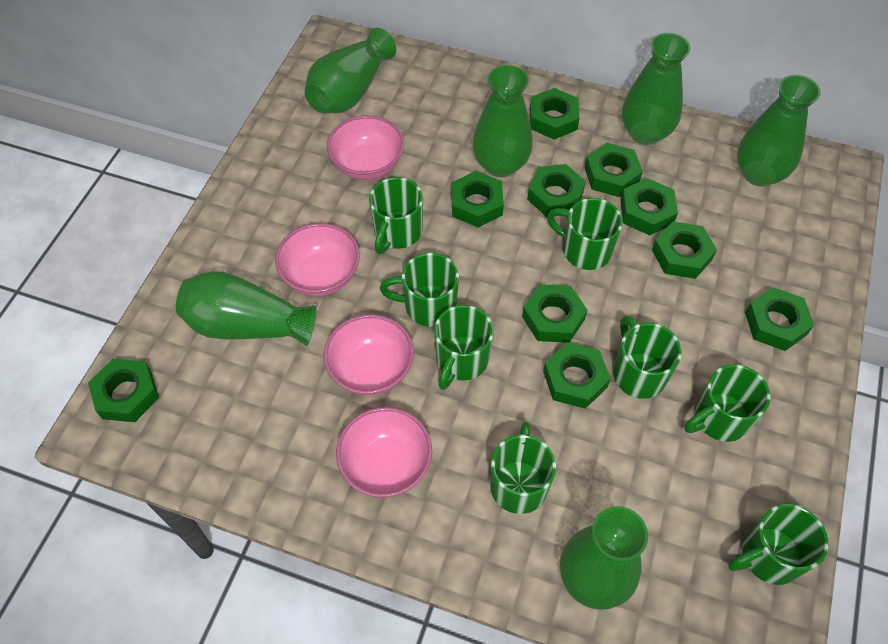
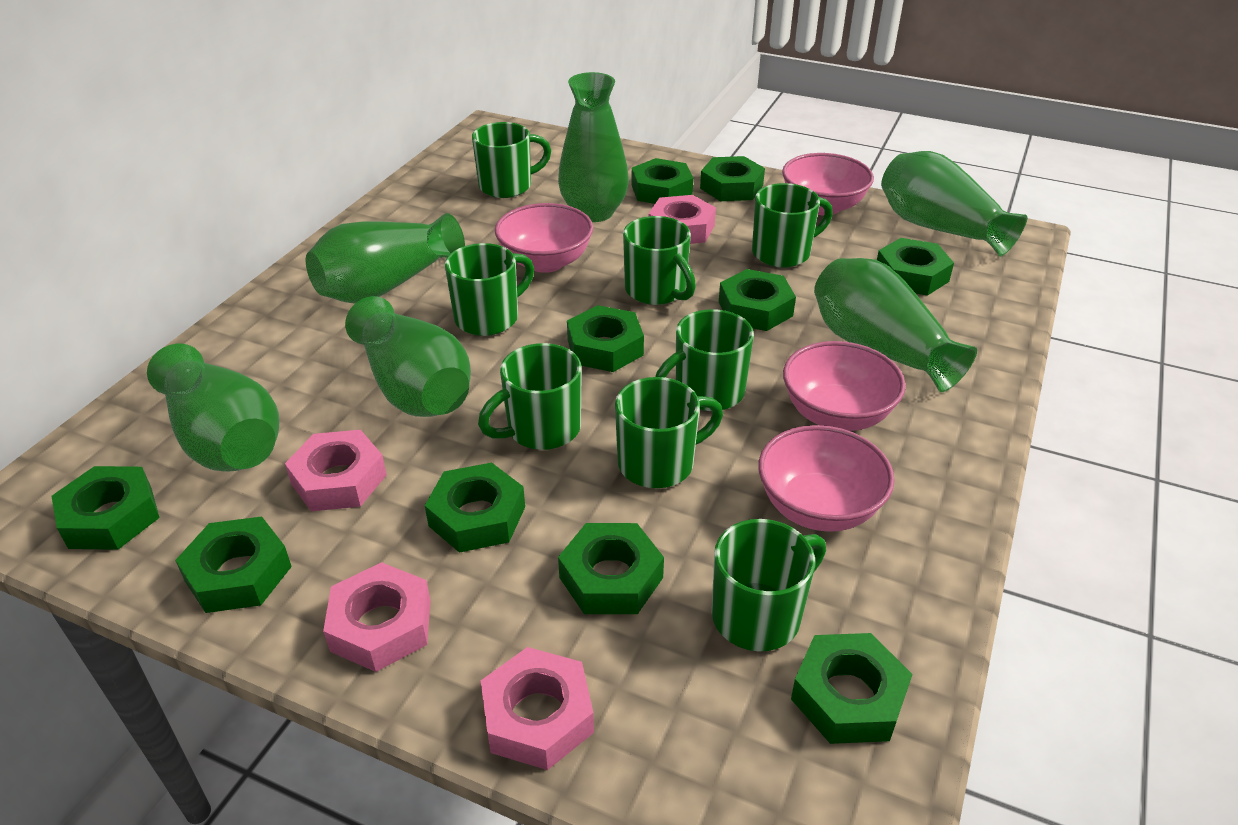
pink nut: 0 -> 4

